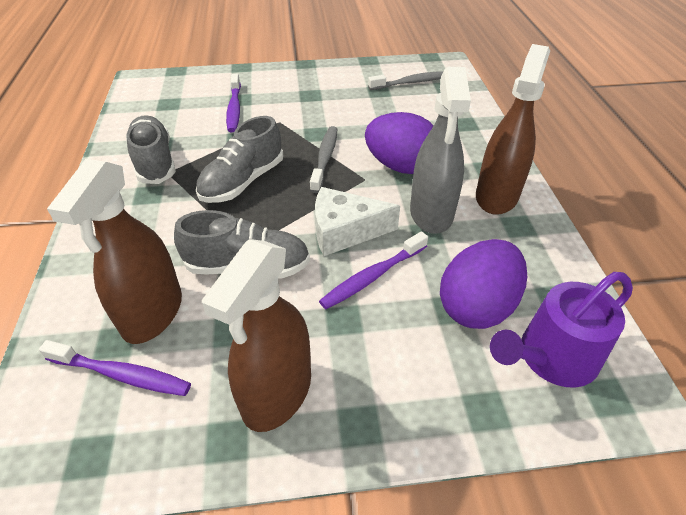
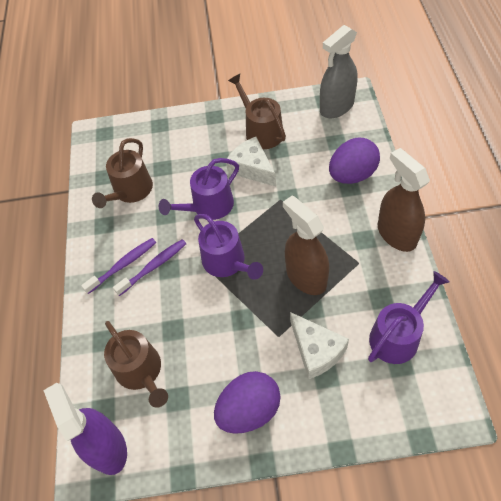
brown spray bottle: 3 -> 2
brown watering can: 0 -> 3
grey shoe: 3 -> 0
grey toothbrush: 2 -> 0
purple spray bottle: 0 -> 1
purple toothbrush: 3 -> 2
purple watering can: 1 -> 3
white cheese: 1 -> 2

